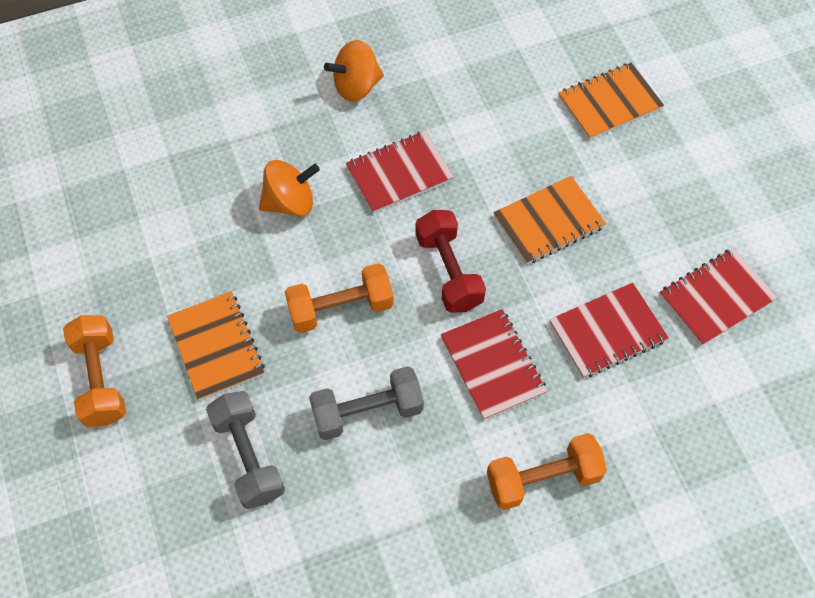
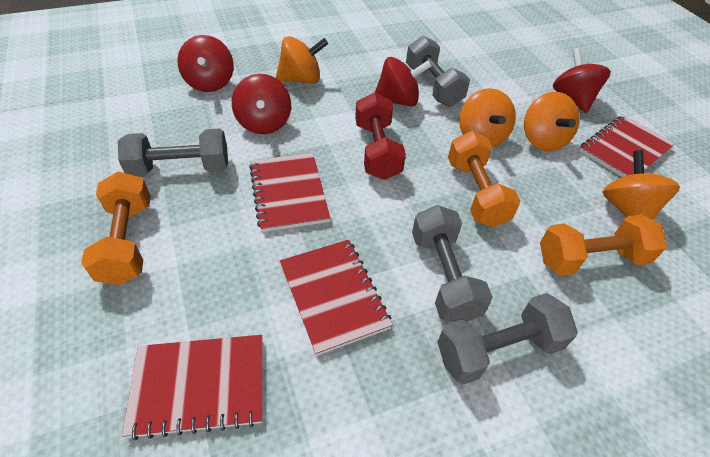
grey dumbbell: 2 -> 4
orange notebook: 3 -> 0
orange spinning top: 2 -> 4
red spinning top: 0 -> 4

